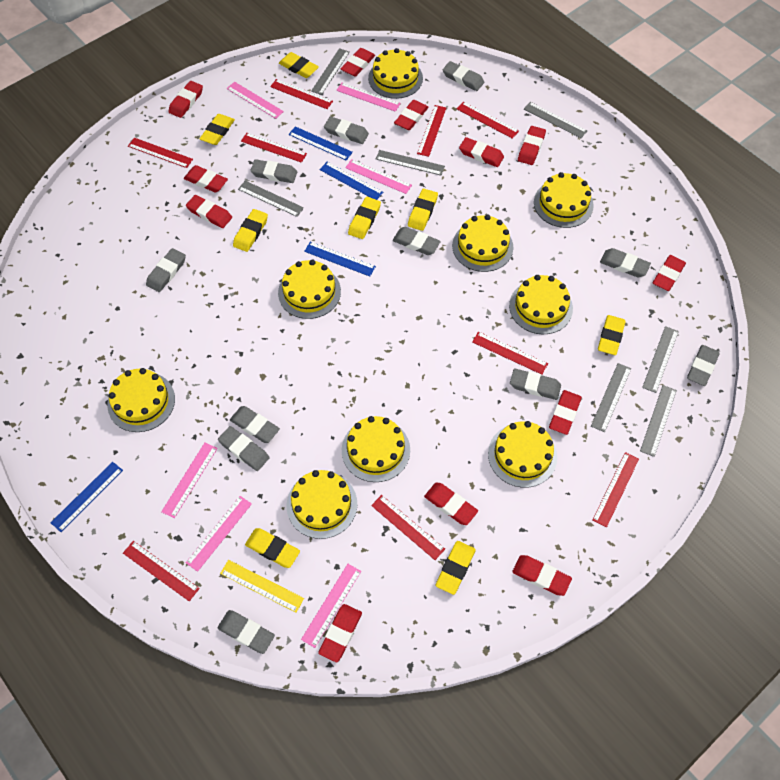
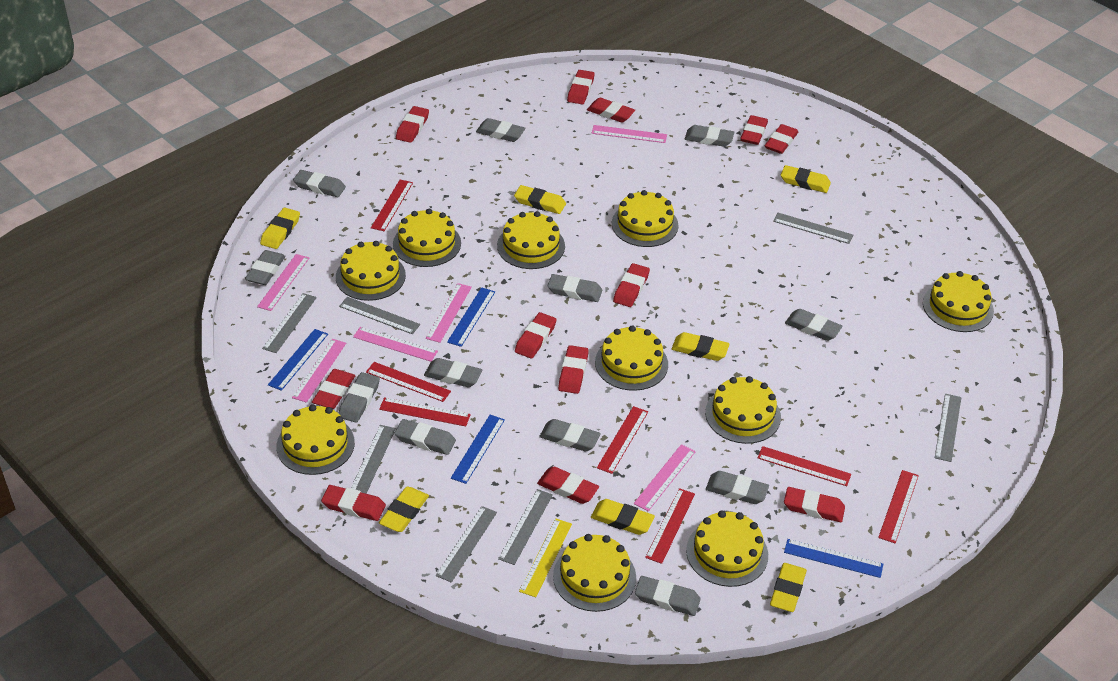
grey eraser: 11 -> 12
red ruler: 9 -> 7
yellow cake: 9 -> 10
yellow eraser: 8 -> 7

